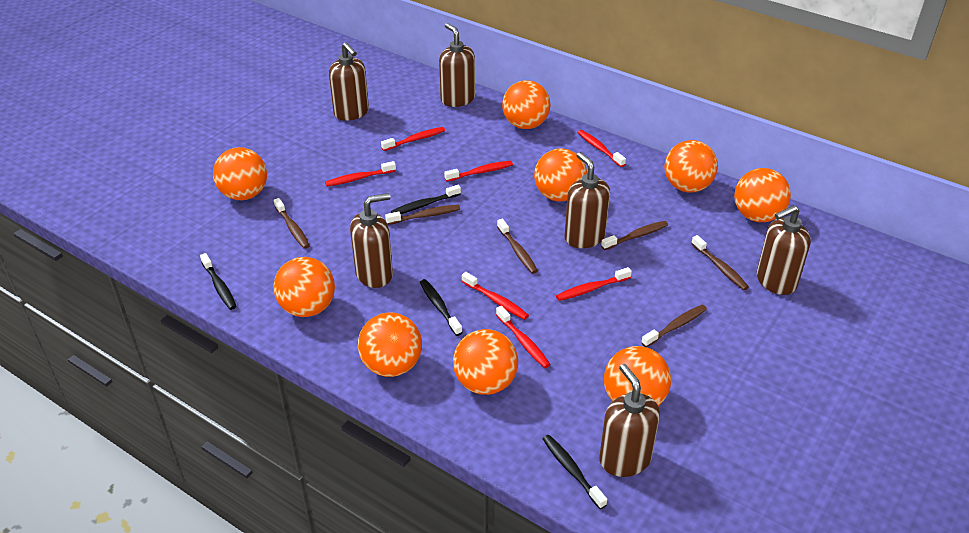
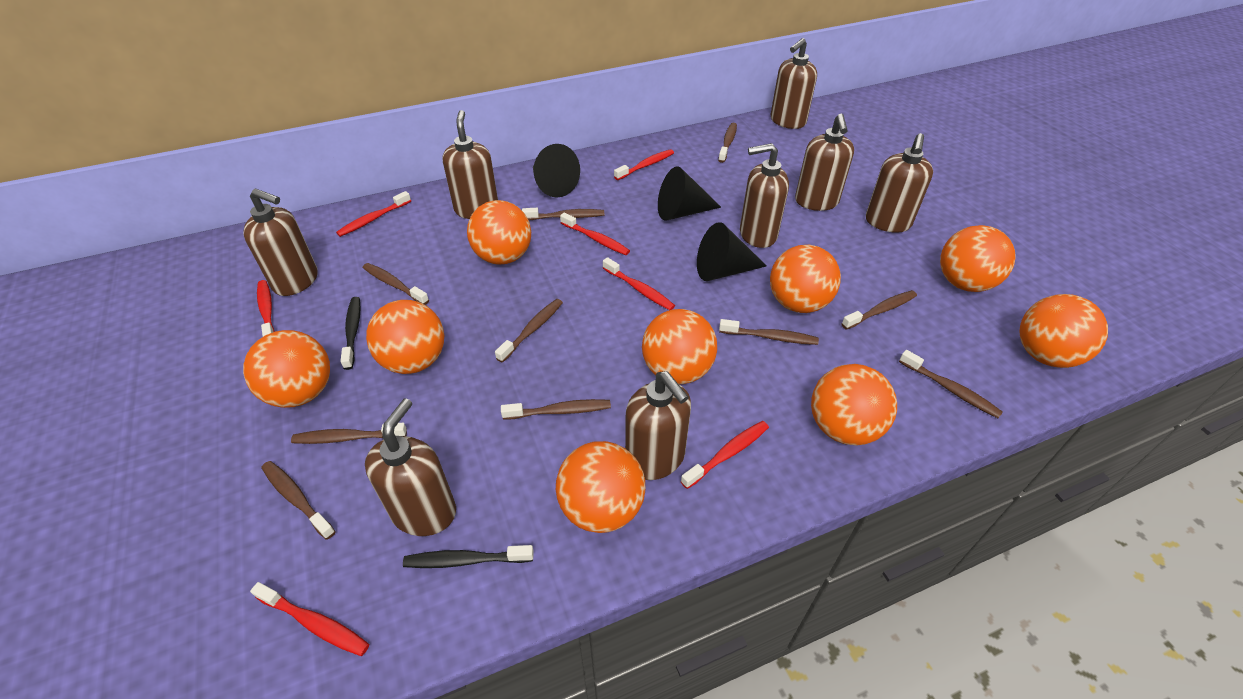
black cone: 0 -> 3
black toothbrush: 4 -> 2
brown soap dispenser: 6 -> 8
brown toothbrush: 6 -> 10

